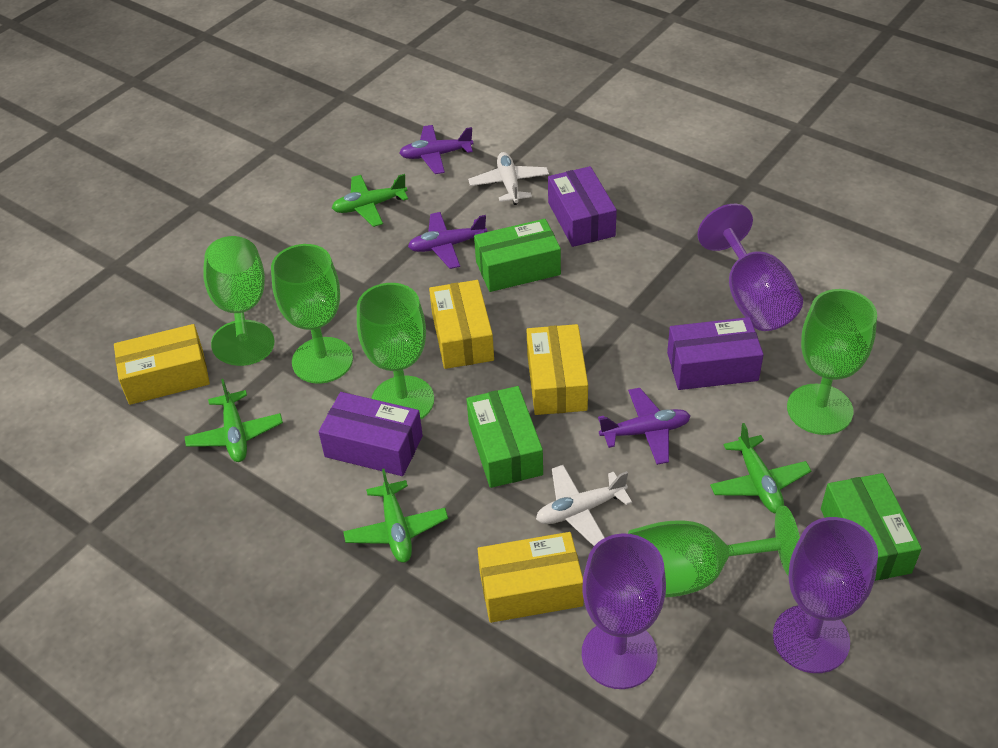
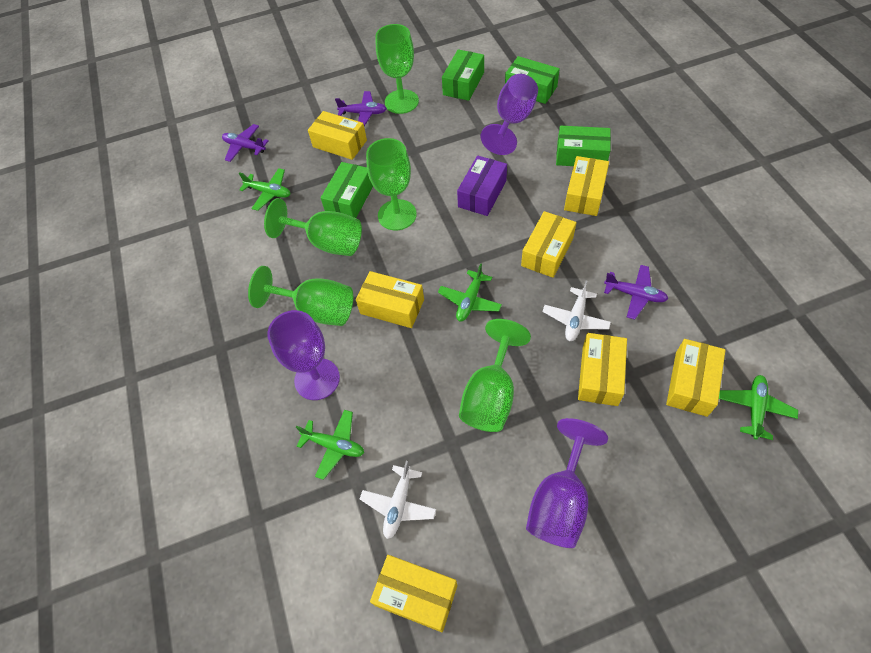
green box: 3 -> 4
purple box: 3 -> 1
yellow box: 4 -> 7

